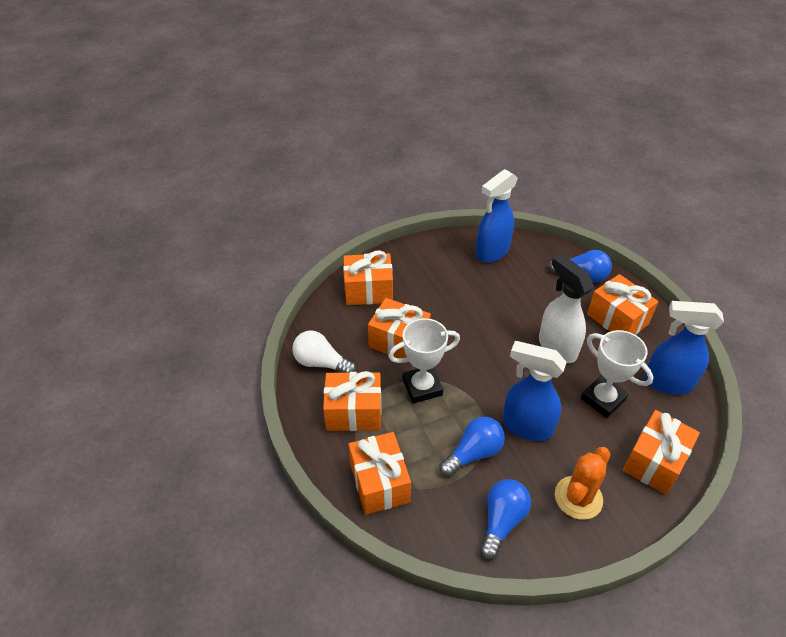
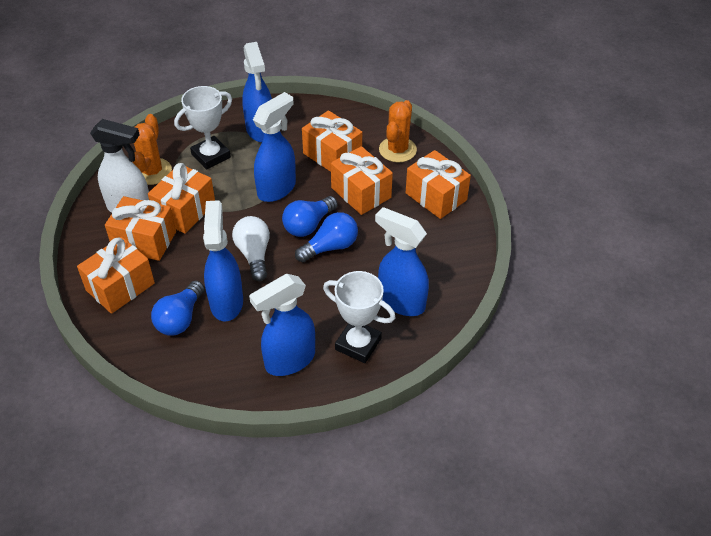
blue spray bottle: 3 -> 5
orange cactus: 1 -> 2

